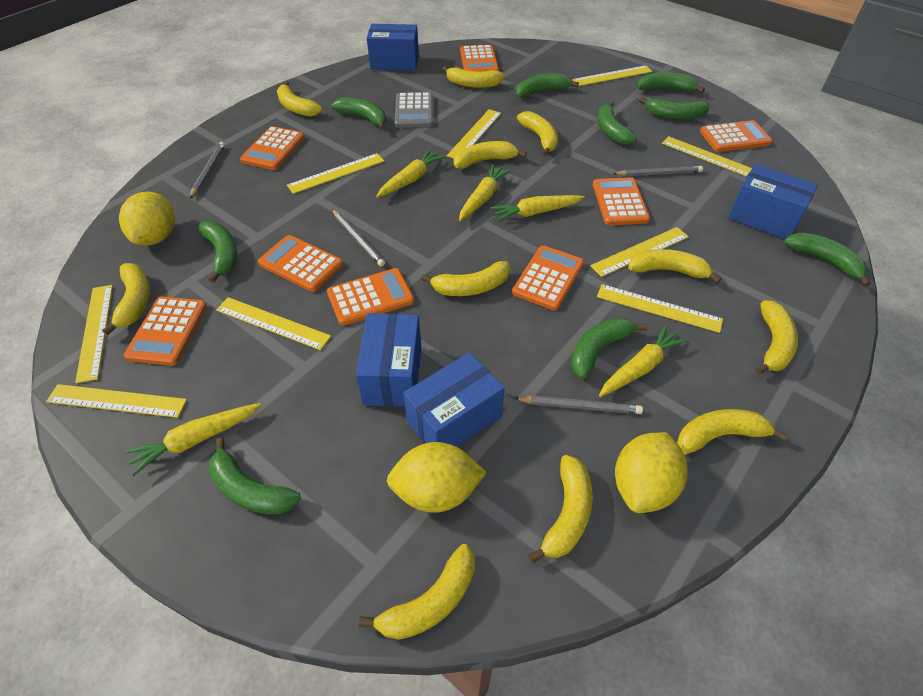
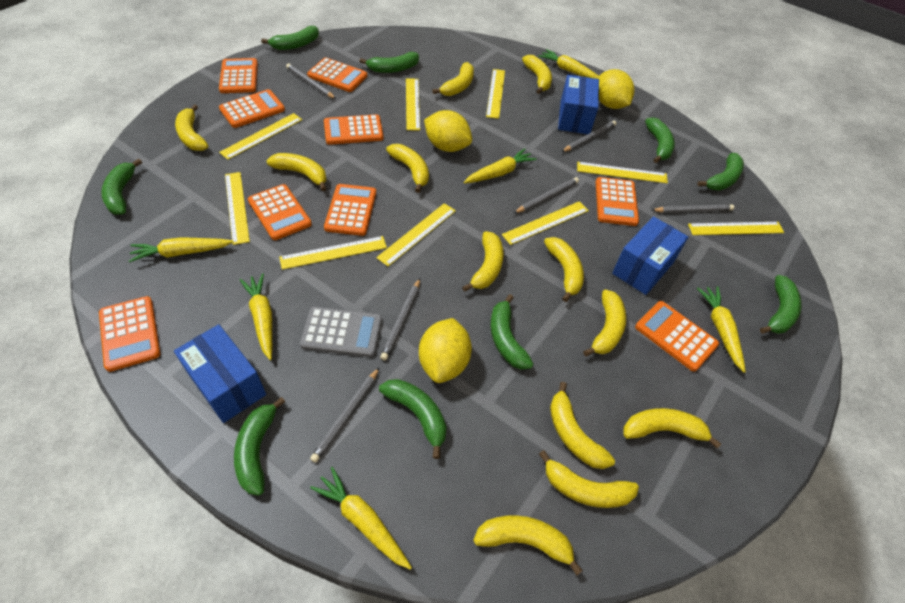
blue box: 4 -> 3
grey pencil: 4 -> 6
orange calculator: 8 -> 9
yellow banana: 11 -> 12
yellow carrot: 5 -> 6

